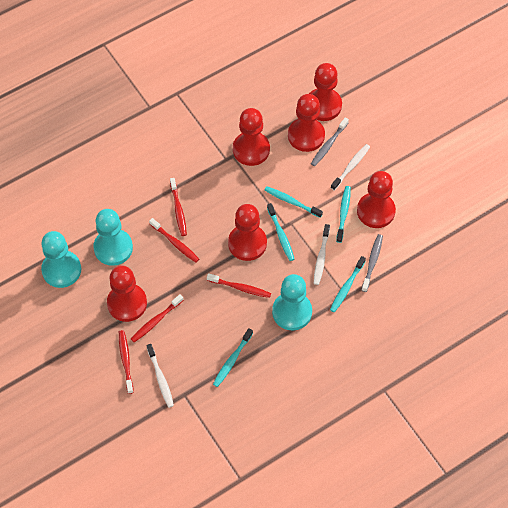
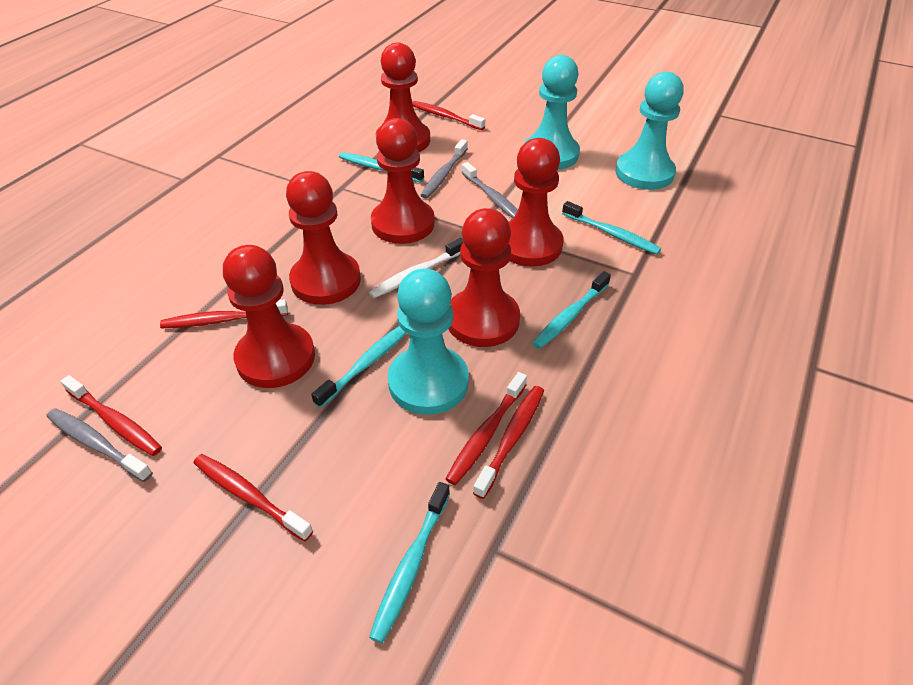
grey toothbrush: 2 -> 3
red toothbrush: 5 -> 6
white toothbrush: 3 -> 1

